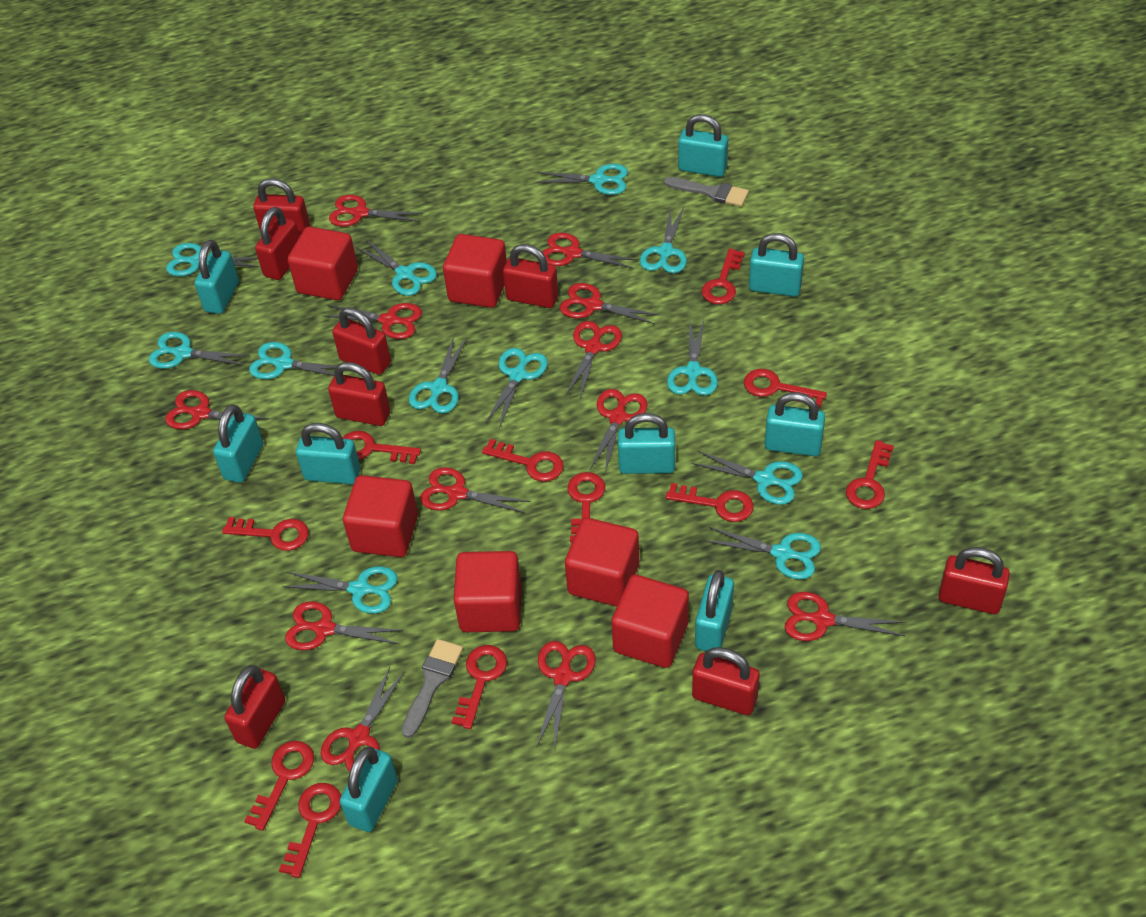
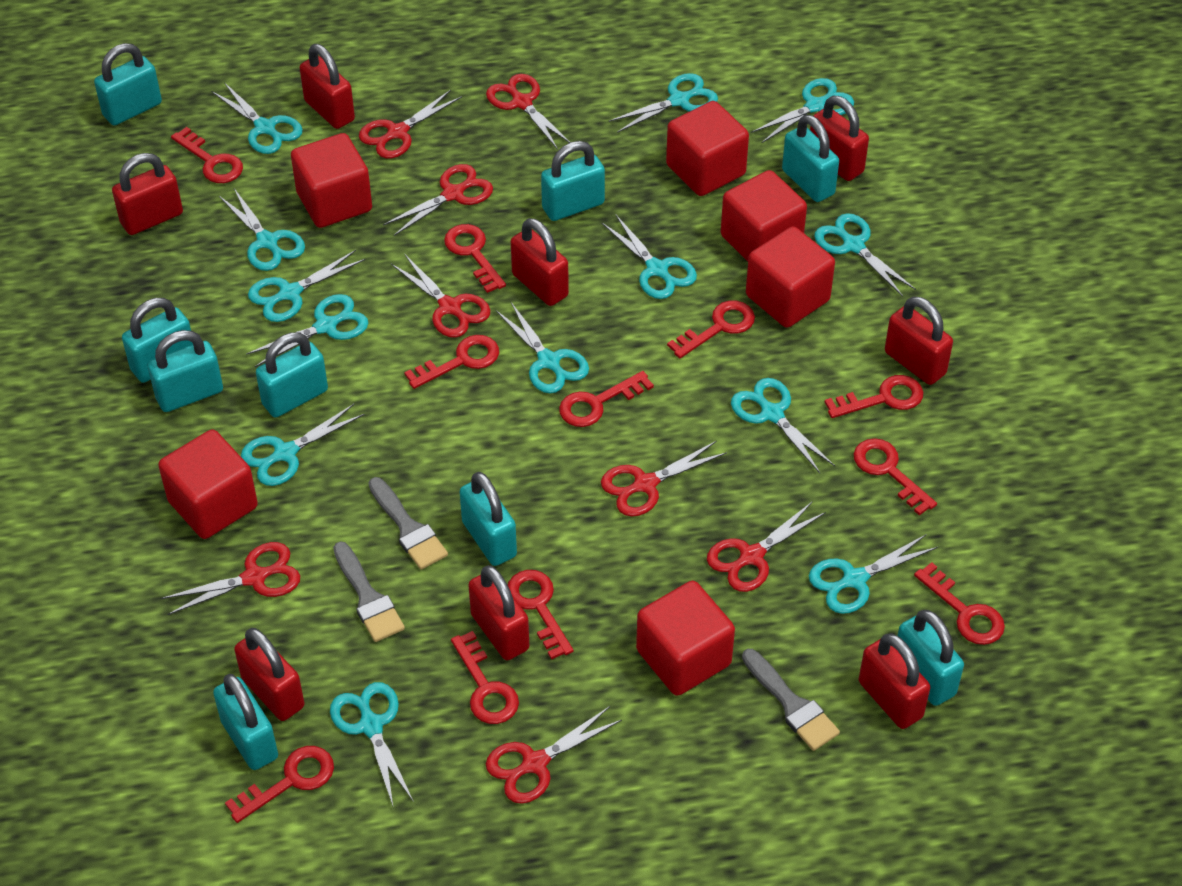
grey brush: 2 -> 3
red scissors: 12 -> 8
turquoise scissors: 12 -> 13

